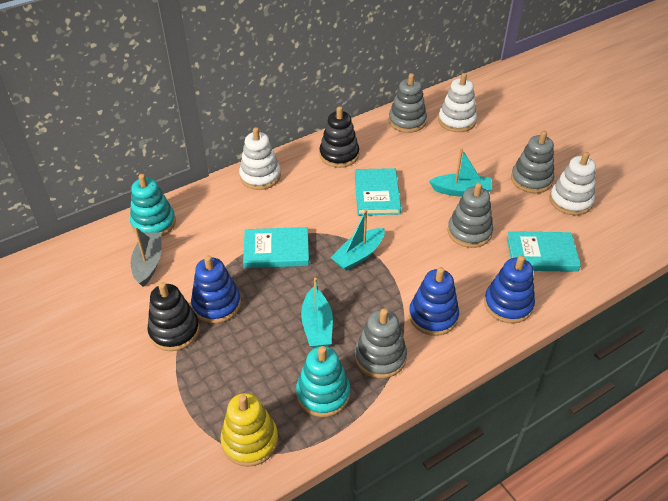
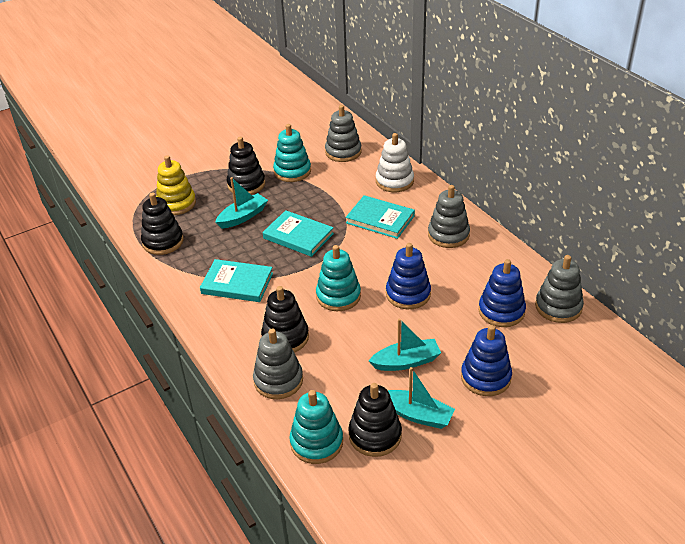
black stacking toy: 2 -> 4
grey boat: 1 -> 0
turquoise stacking toy: 2 -> 3
white stacking toy: 3 -> 1

